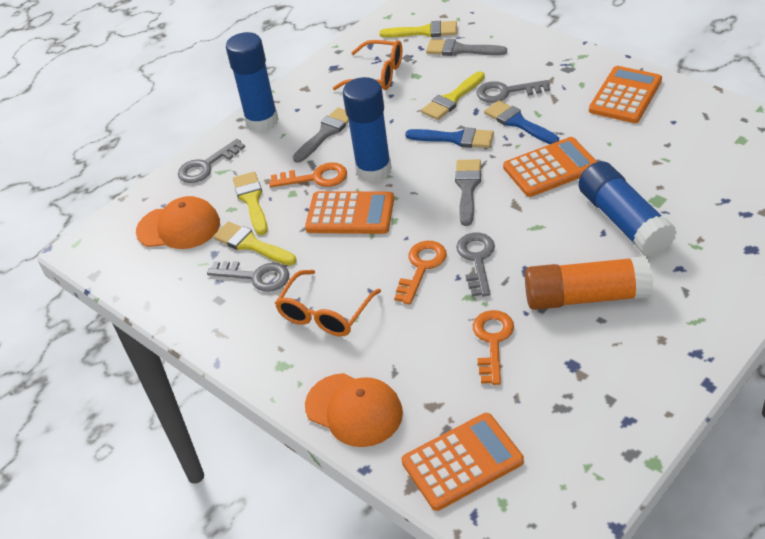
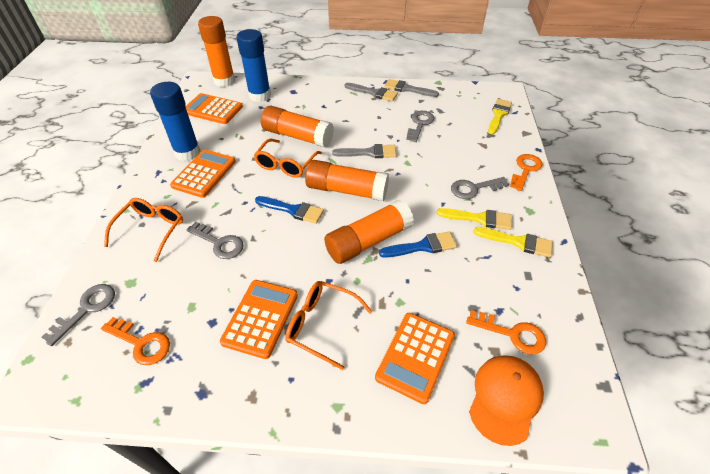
blue glue stick: 3 -> 2
orange cap: 2 -> 1
orange glasses: 2 -> 3
orange glue stick: 1 -> 4
yellow brush: 4 -> 3

